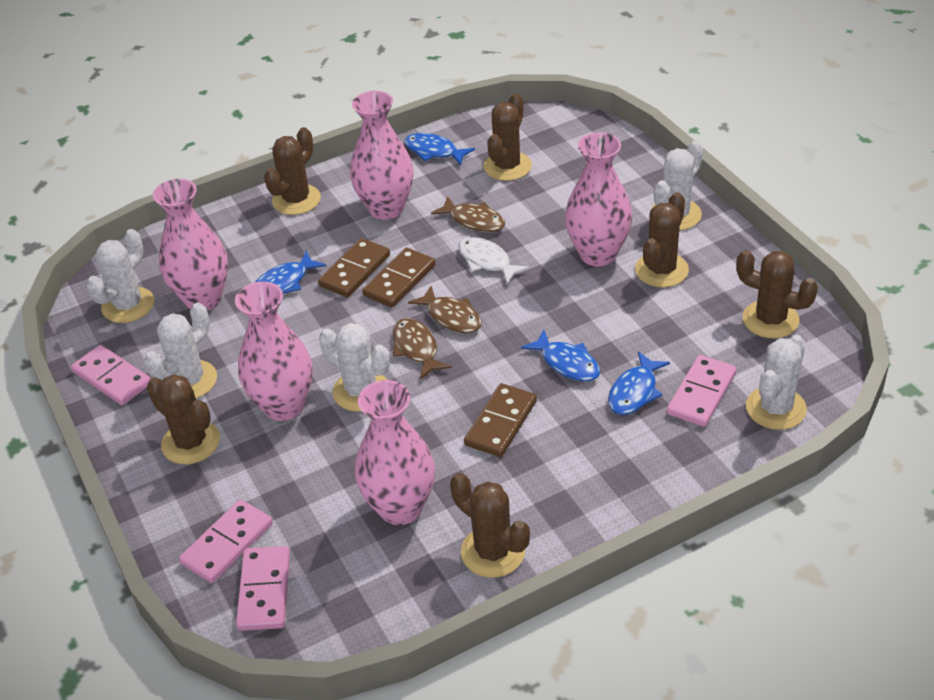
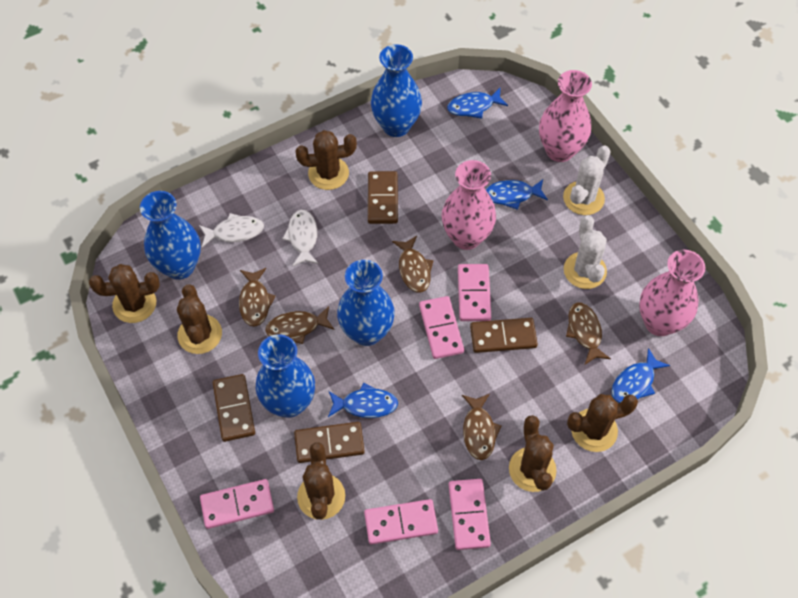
blue vase: 0 -> 4
brown domino: 3 -> 4
brown fish: 3 -> 5
pink domino: 4 -> 5
pink vase: 5 -> 3
white cactus: 5 -> 2
white fish: 1 -> 2

